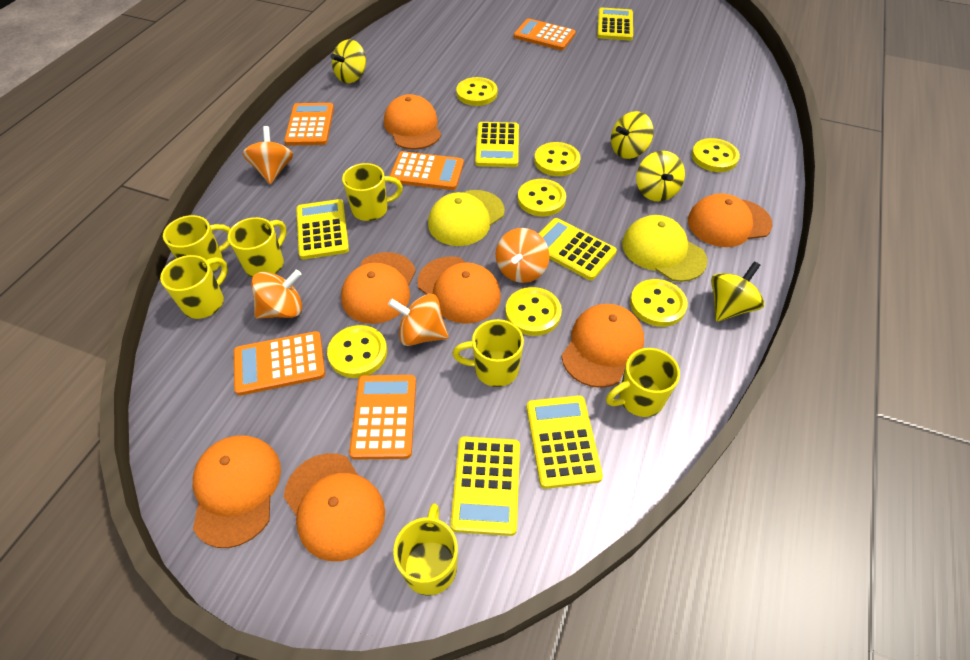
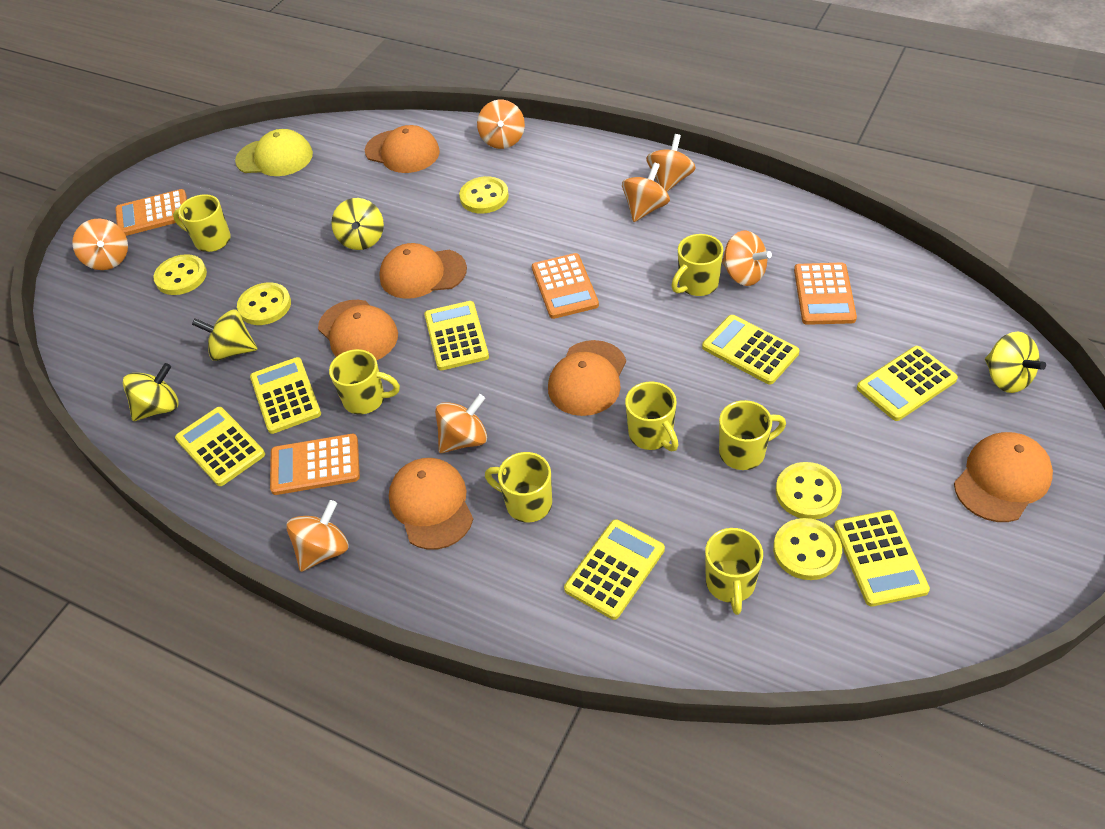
orange calculator: 5 -> 4
orange cap: 7 -> 6
orange spinning top: 4 -> 7
yellow button: 7 -> 5
yellow calculator: 6 -> 7
yellow cap: 2 -> 1

